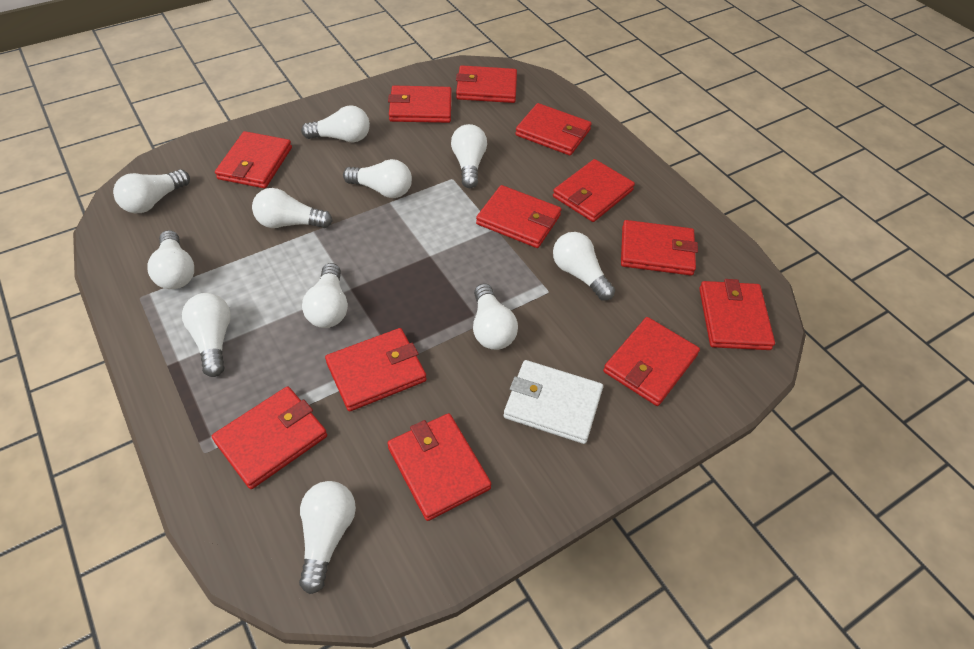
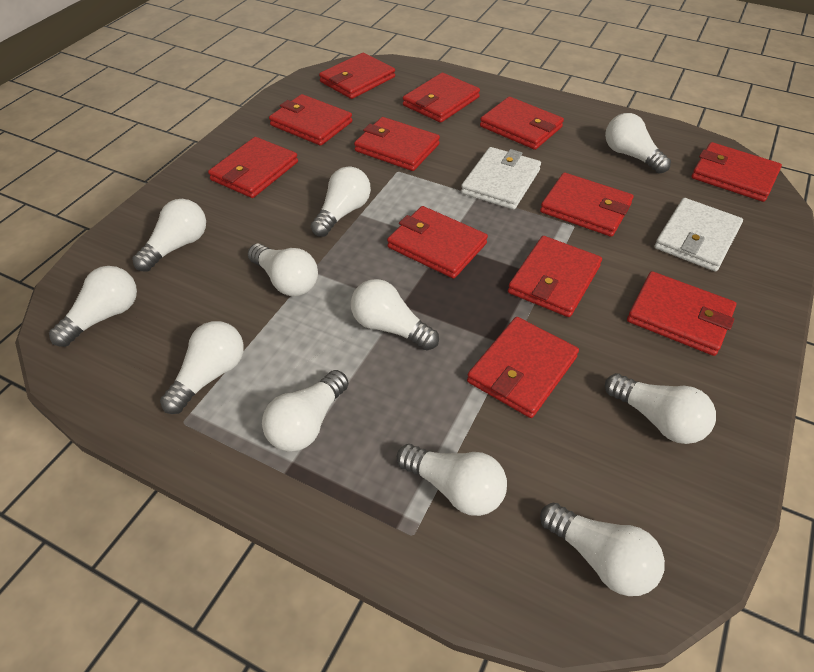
white wallet: 1 -> 2

